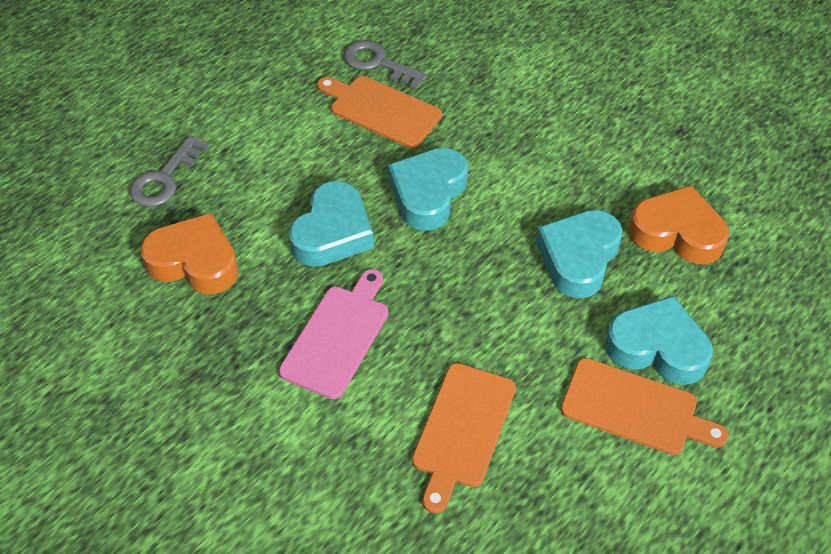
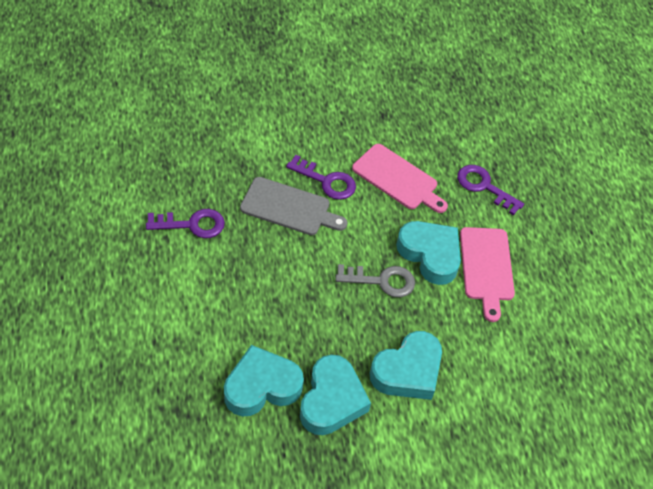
grey cutting board: 0 -> 1
grey key: 2 -> 1
orange cutting board: 3 -> 0
orange heart: 2 -> 0
pink cutting board: 1 -> 2
purple key: 0 -> 3

